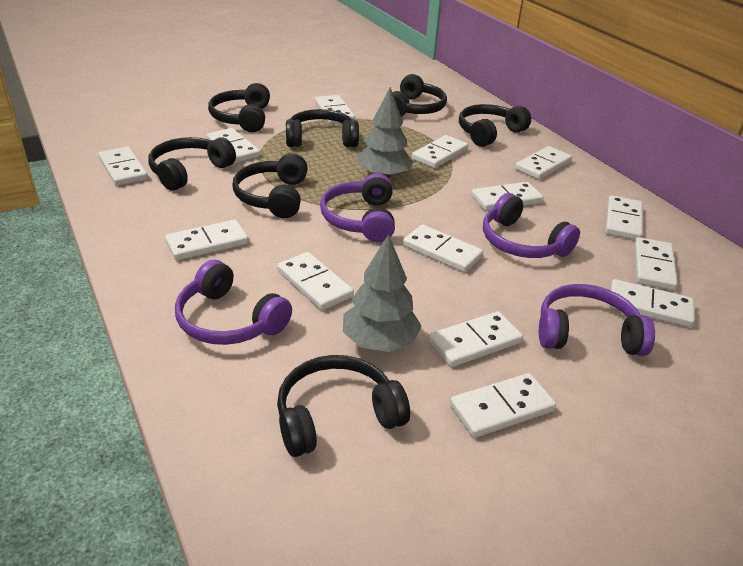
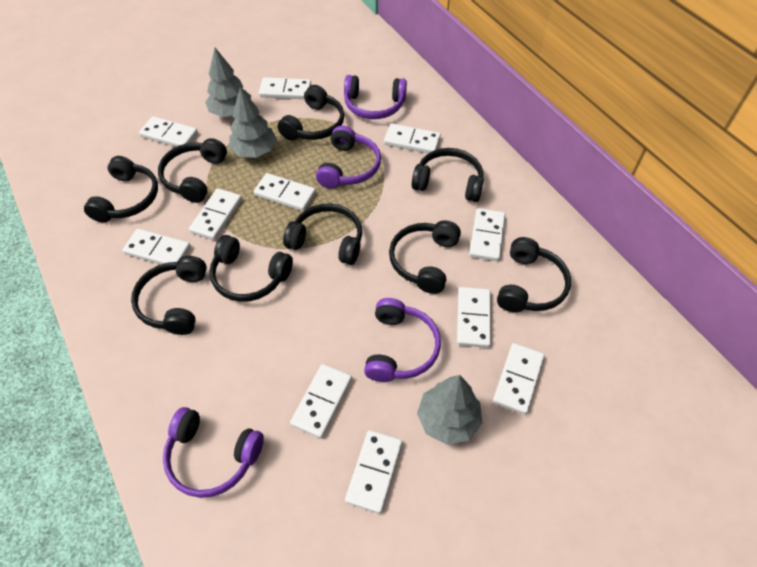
black headphones: 7 -> 9
grey tree: 2 -> 3
white domino: 14 -> 11

